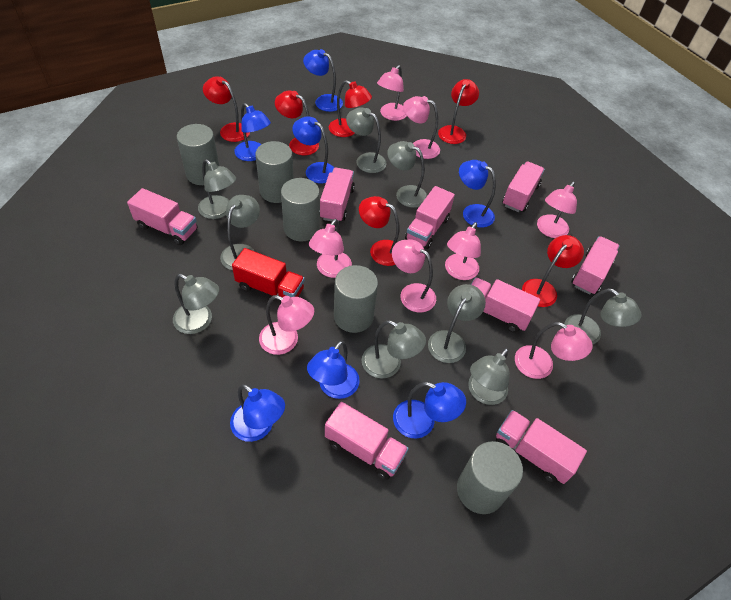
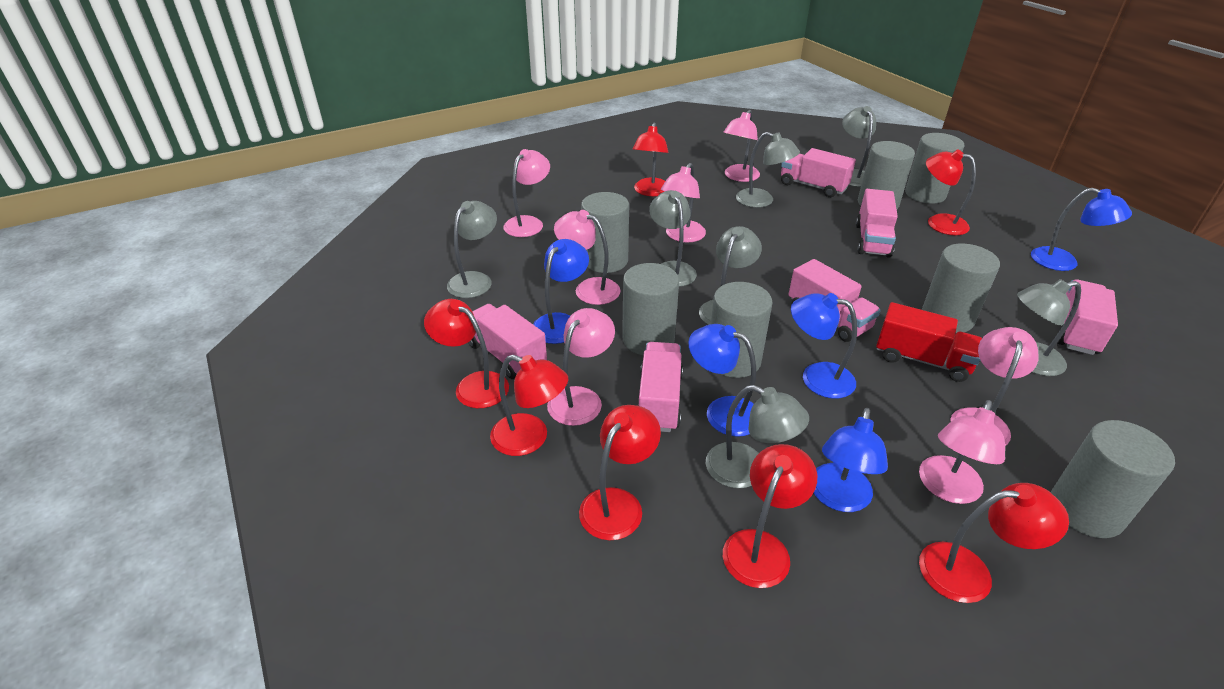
blue lamp: 7 -> 5
grey cylinder: 5 -> 7
grey lamp: 9 -> 7
pink lamp: 8 -> 7
pink truck: 8 -> 6
red lamp: 6 -> 7

